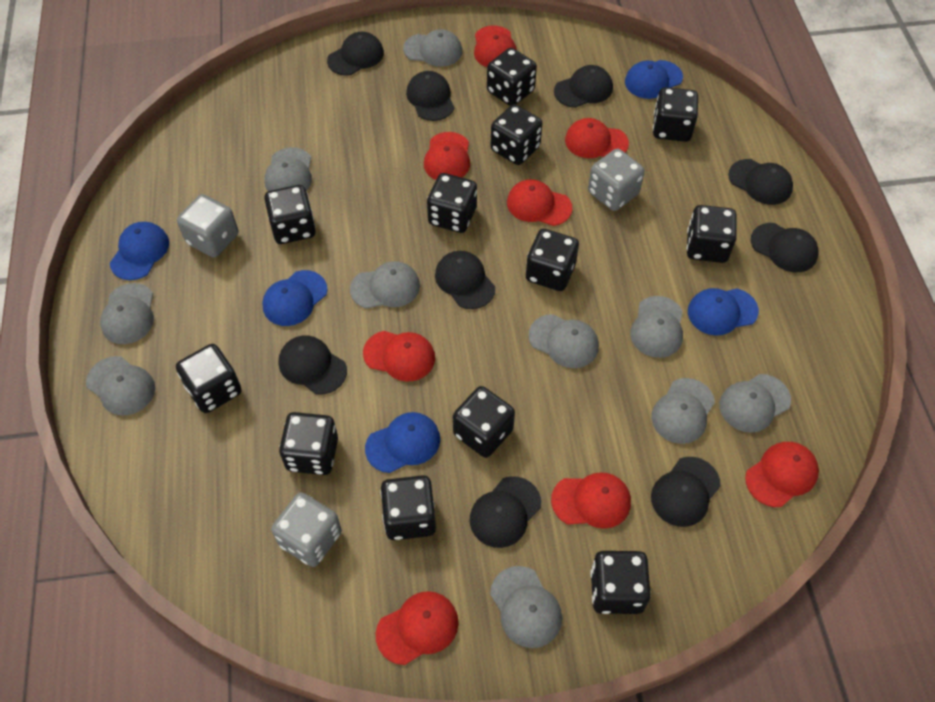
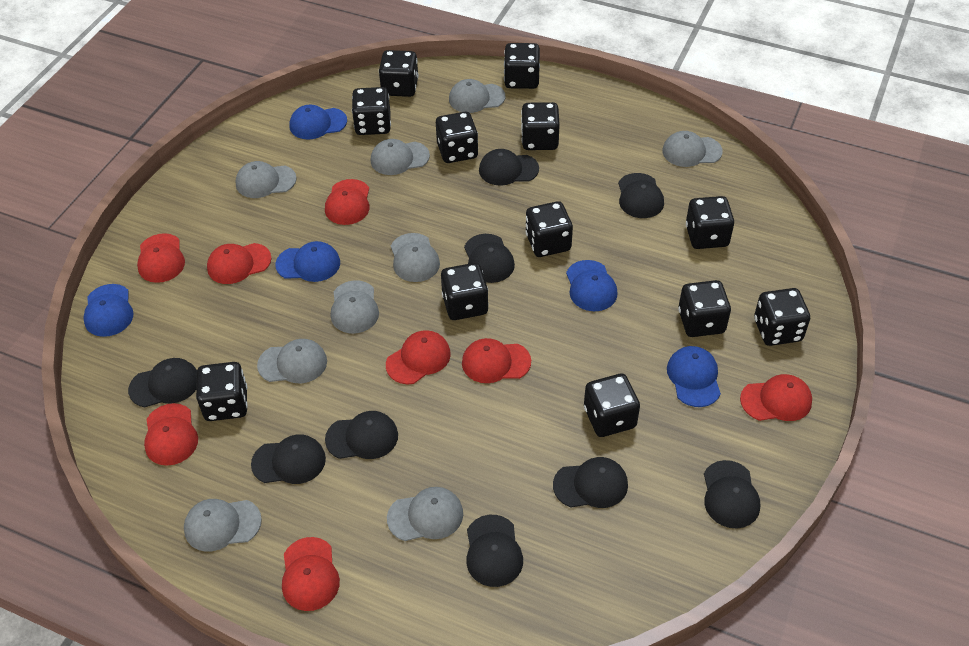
grey cap: 10 -> 9
grey dice: 3 -> 0

